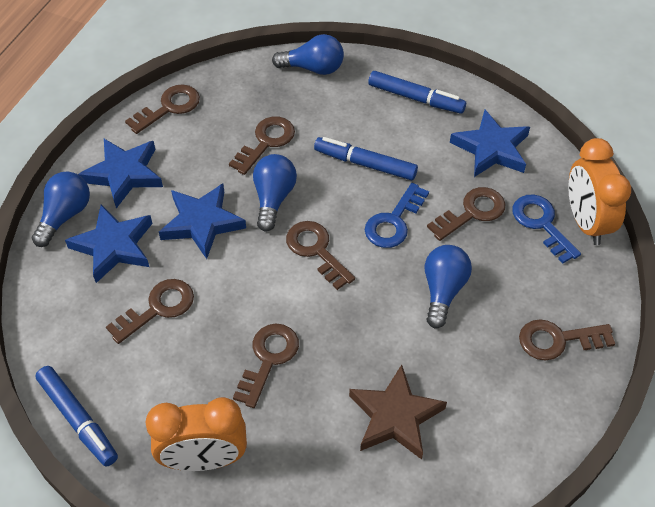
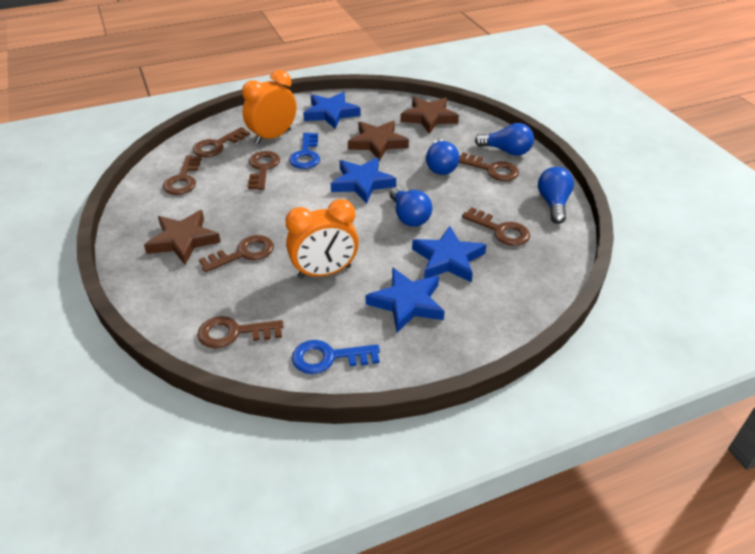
blue marker: 3 -> 0
brown star: 1 -> 3

